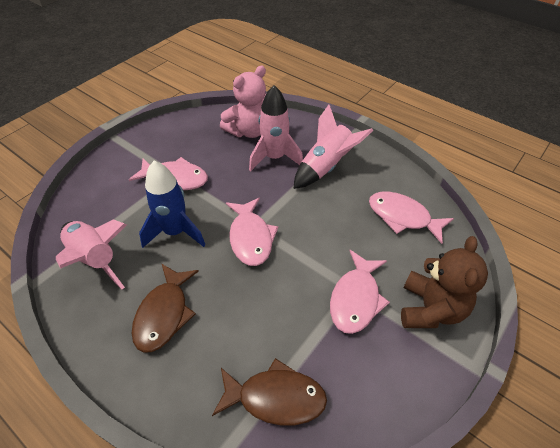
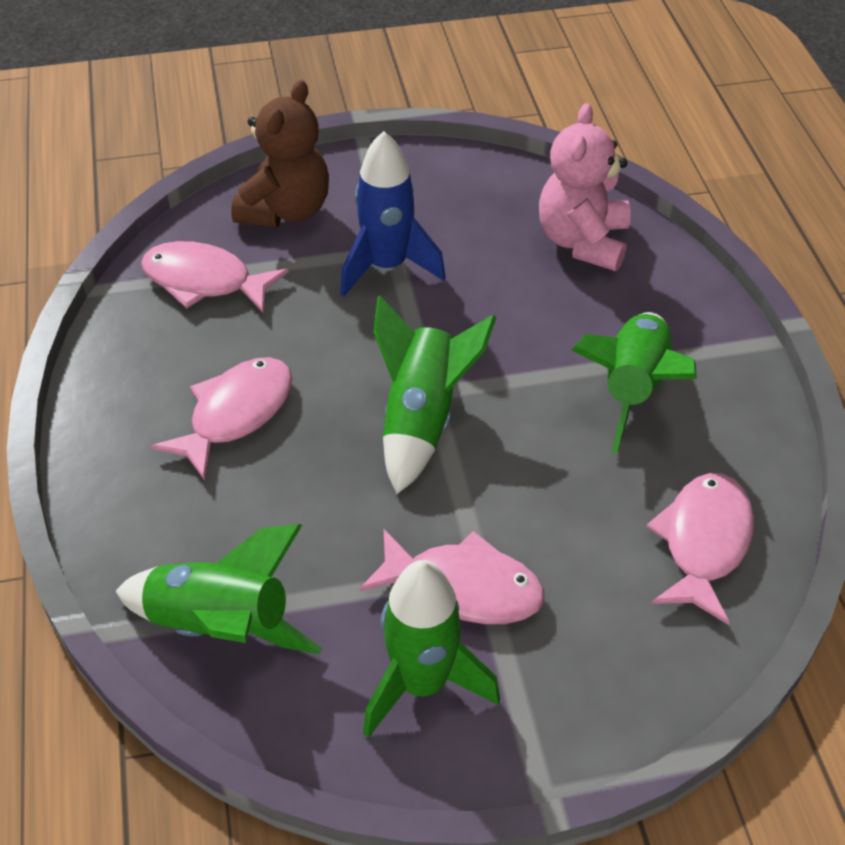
brown fish: 2 -> 0
green rocket: 0 -> 4
pink rocket: 3 -> 0

